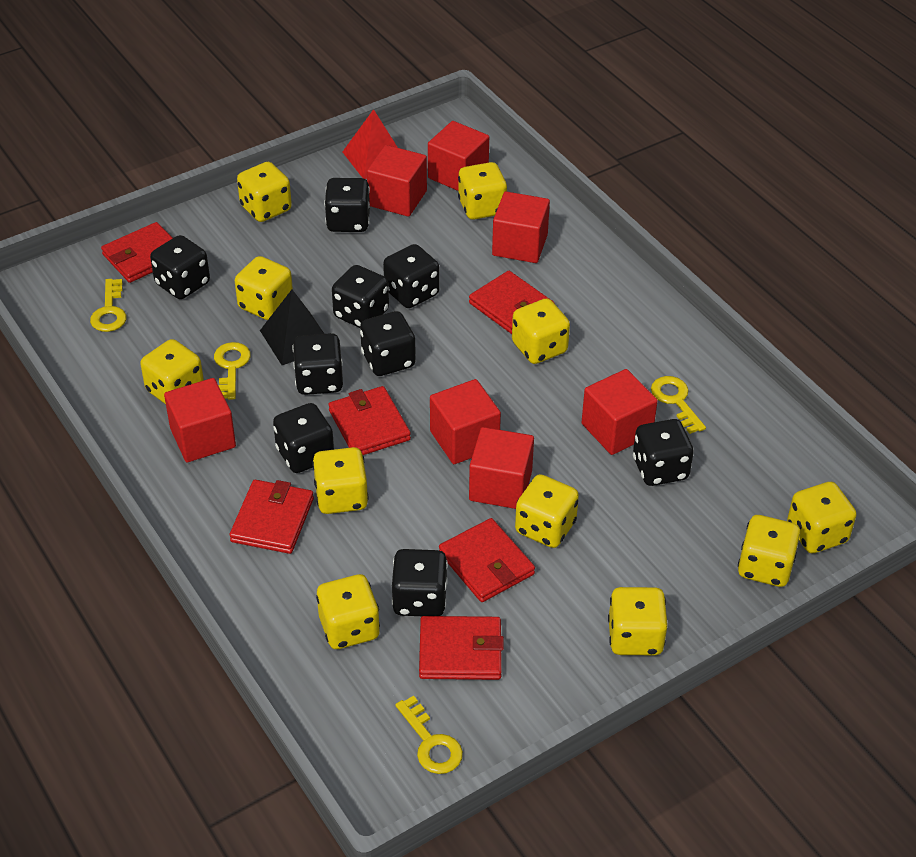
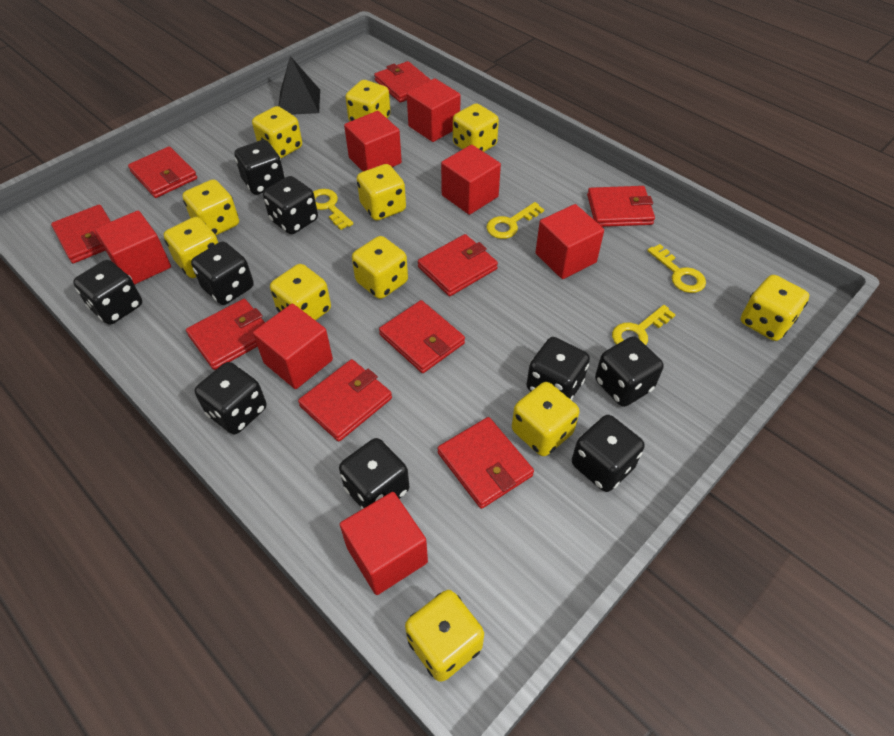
red pyramid: 1 -> 0
red wallet: 6 -> 9

